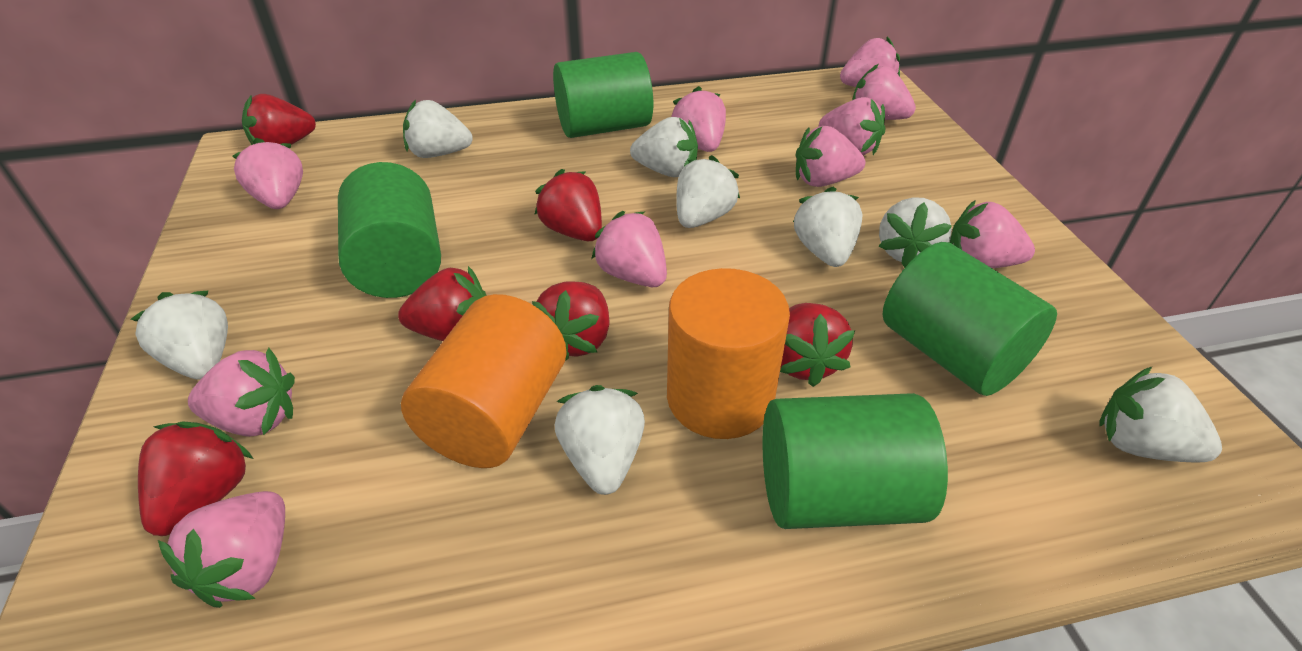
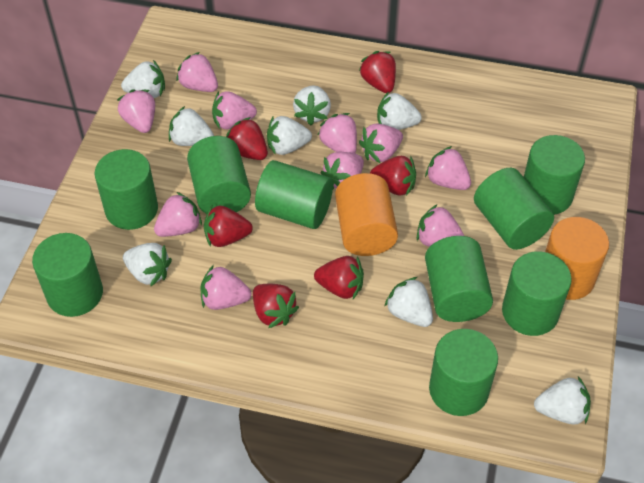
green cylinder: 4 -> 9

